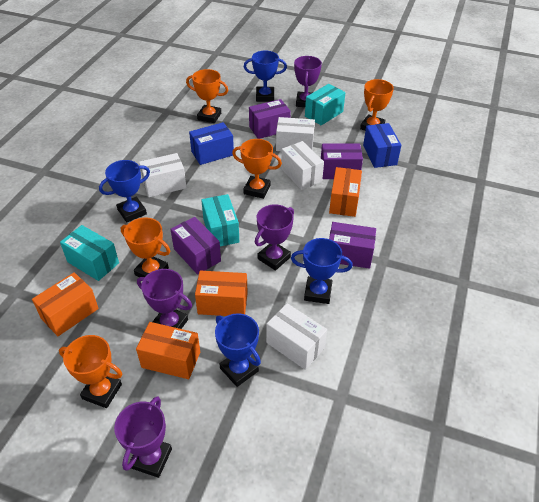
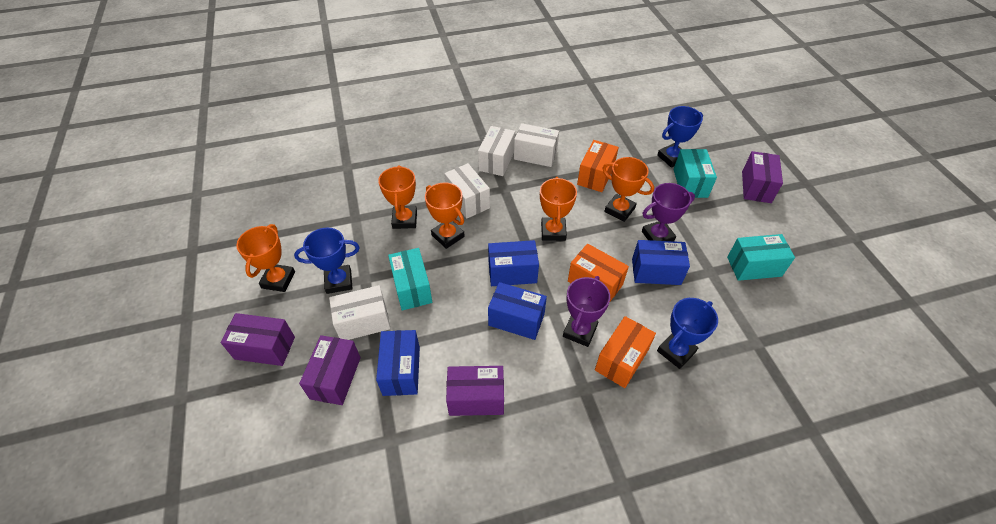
blue box: 2 -> 4
blue trophy: 4 -> 3
orange box: 4 -> 3
purple trophy: 4 -> 2

